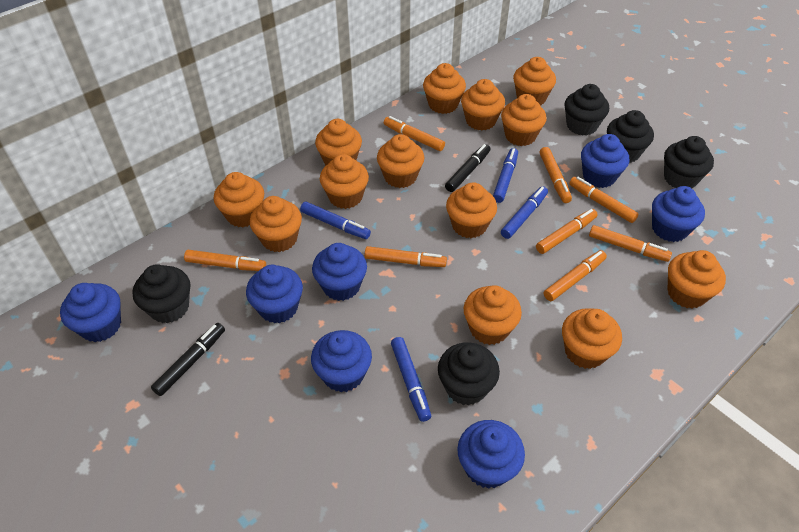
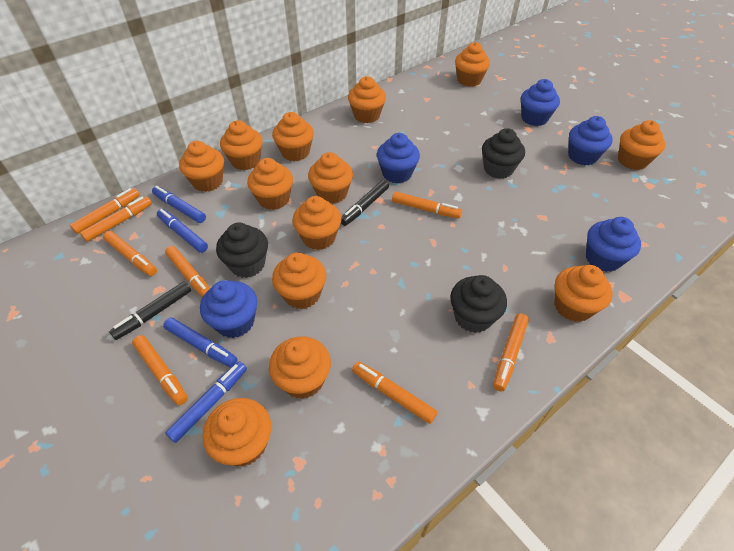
black cupcake: 5 -> 3
blue cupcake: 7 -> 5

